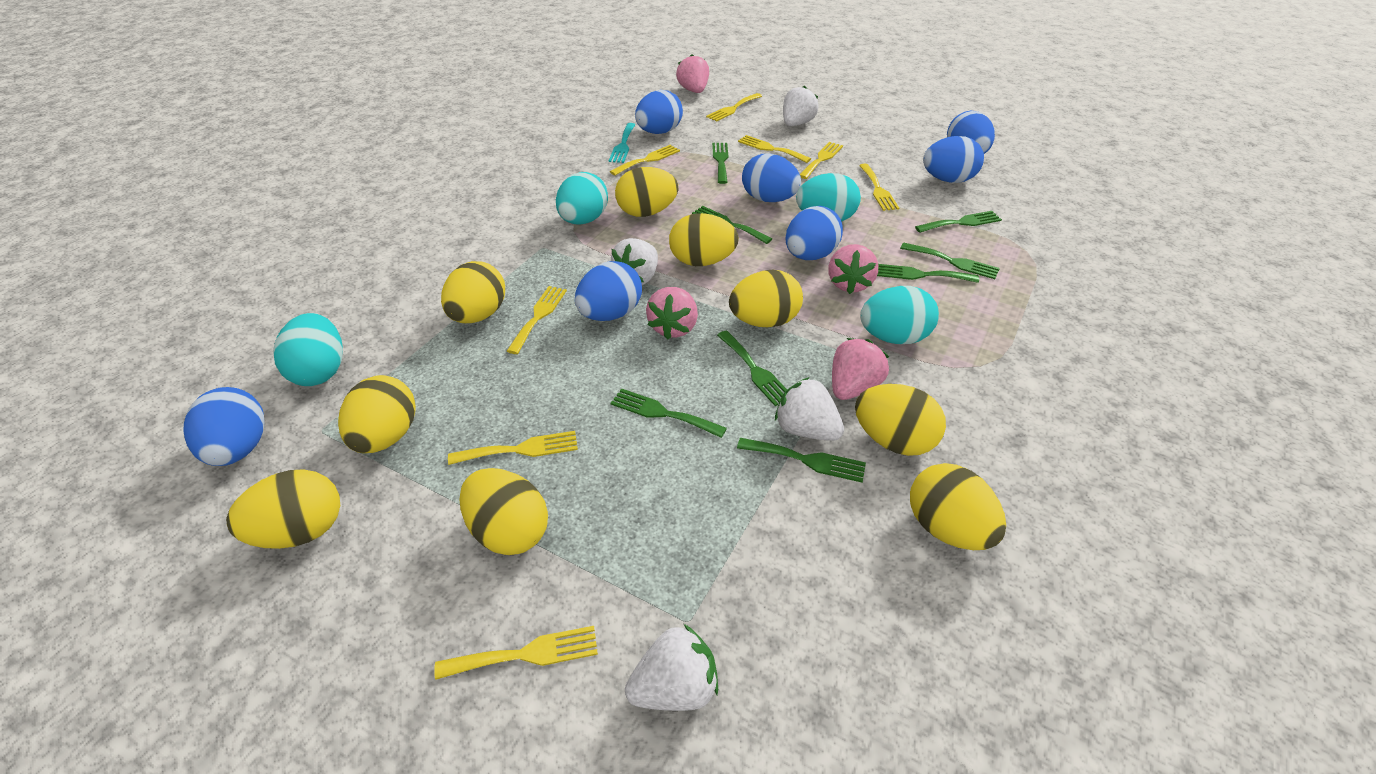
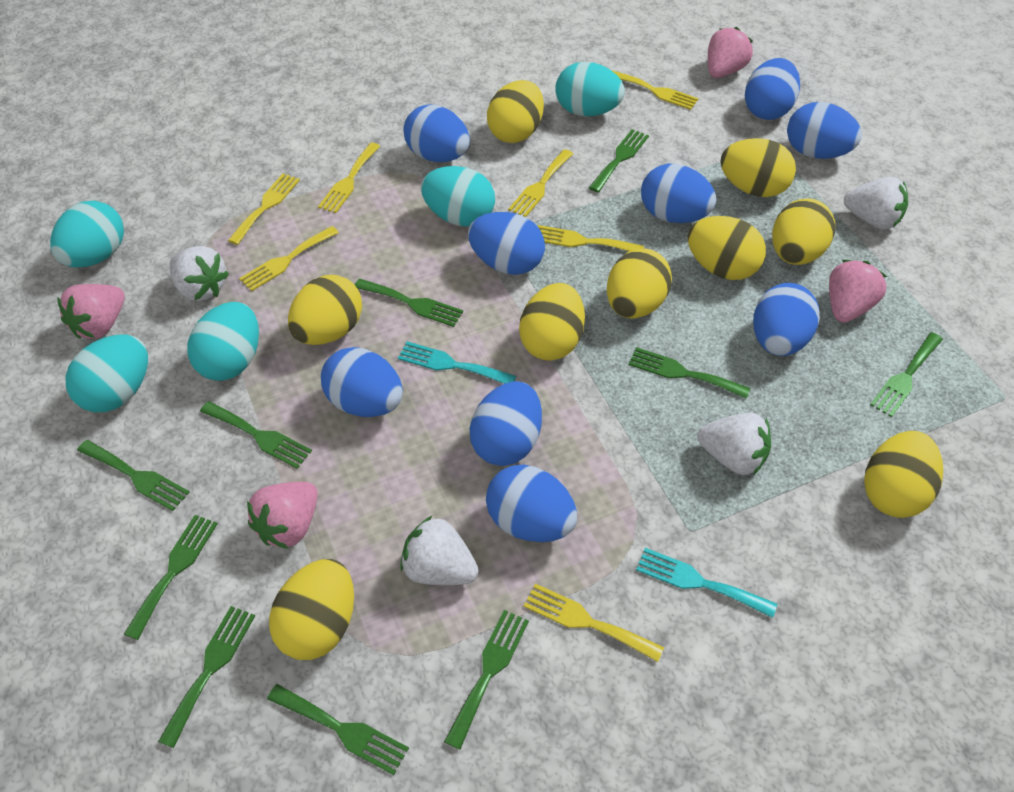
blue egg: 7 -> 9
green fork: 8 -> 10
turquoise egg: 4 -> 5
turquoise fork: 1 -> 2
yellow fork: 8 -> 7

